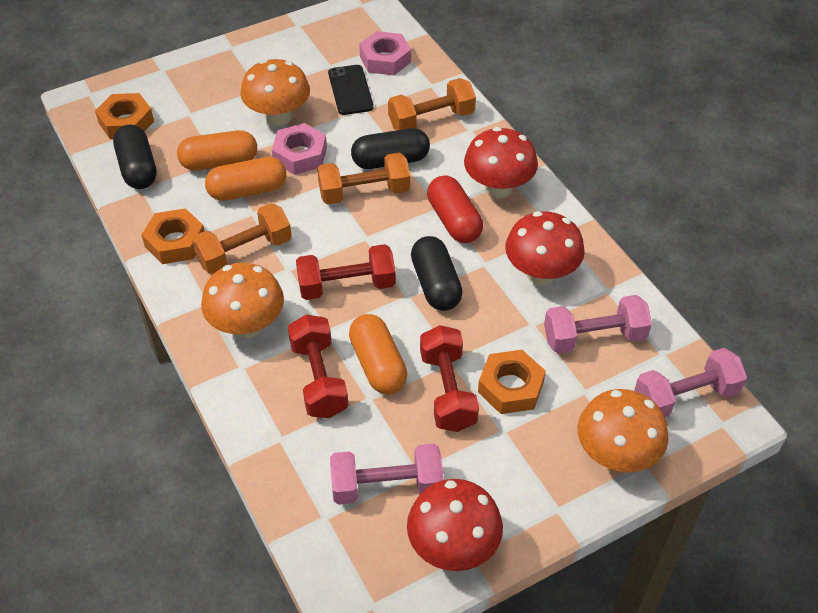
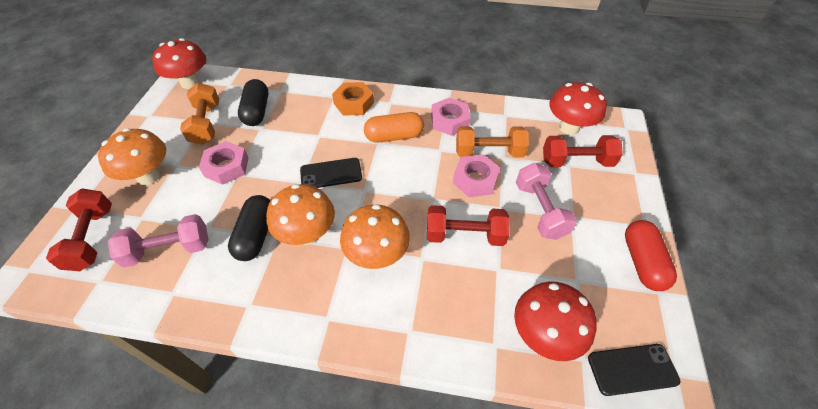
black capsule: 3 -> 2
black phone: 1 -> 2
orange capsule: 3 -> 1
orange dumbbell: 3 -> 2
orange nut: 3 -> 1
pink dumbbell: 3 -> 2
pink nut: 2 -> 3

